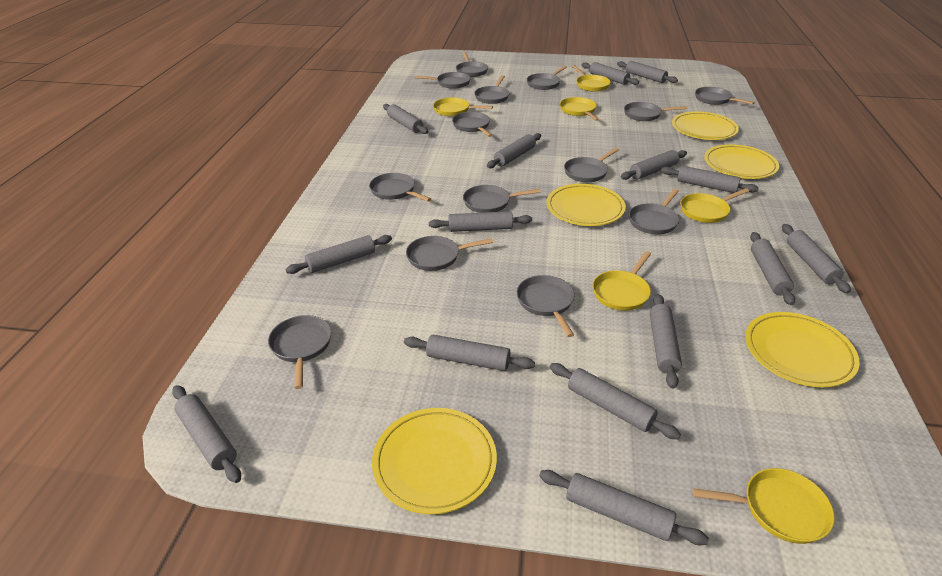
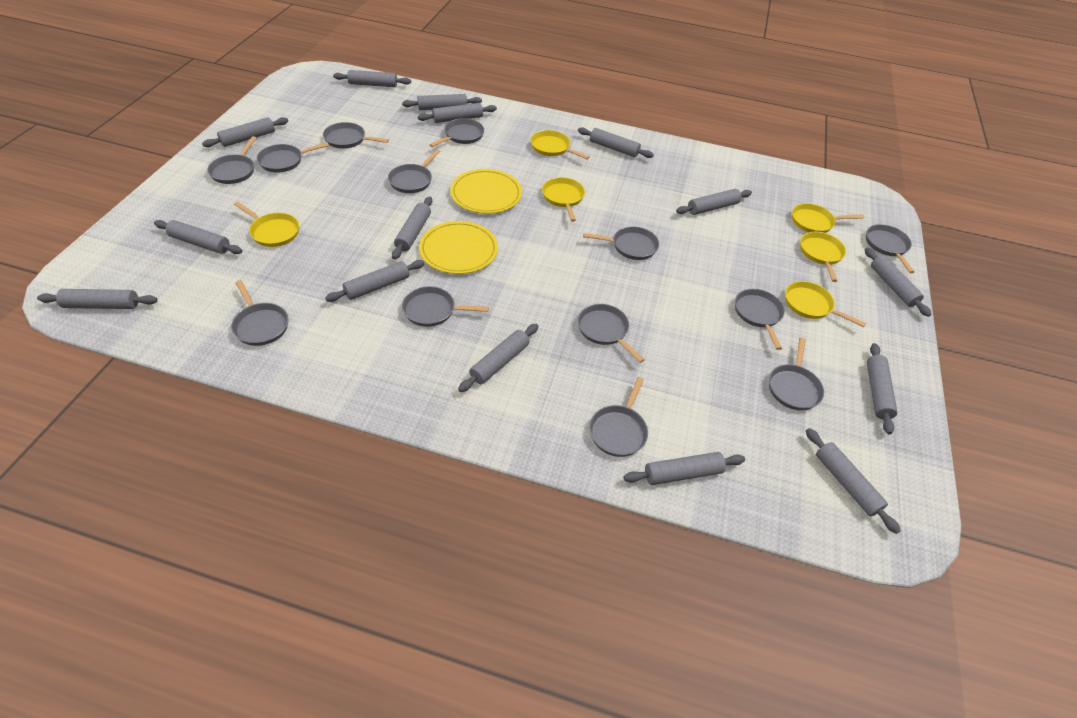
grey pan: 14 -> 13
yellow plate: 5 -> 2

